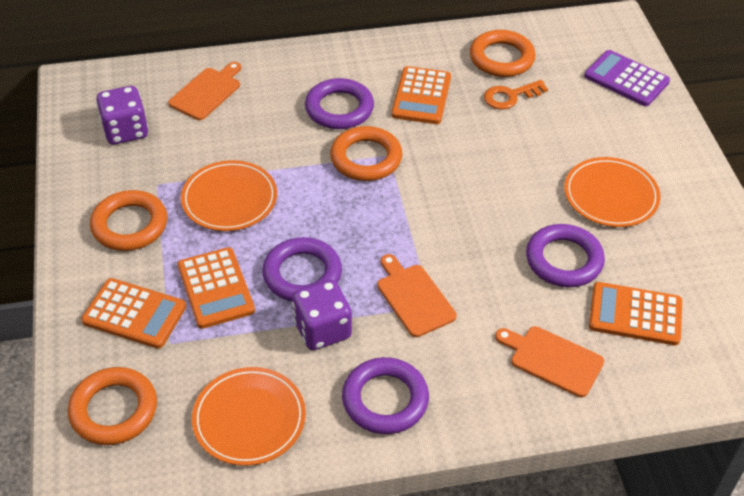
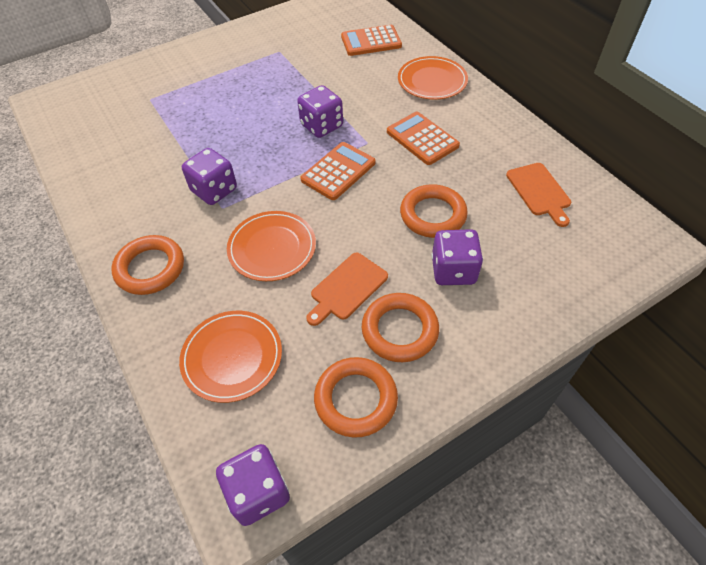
orange calculator: 4 -> 3
orange cutting board: 3 -> 2
orange key: 1 -> 0
purple calculator: 1 -> 0
purple dice: 2 -> 4
purple ring: 4 -> 0

